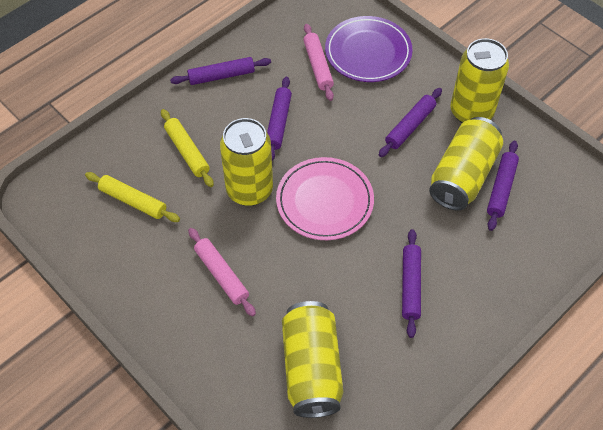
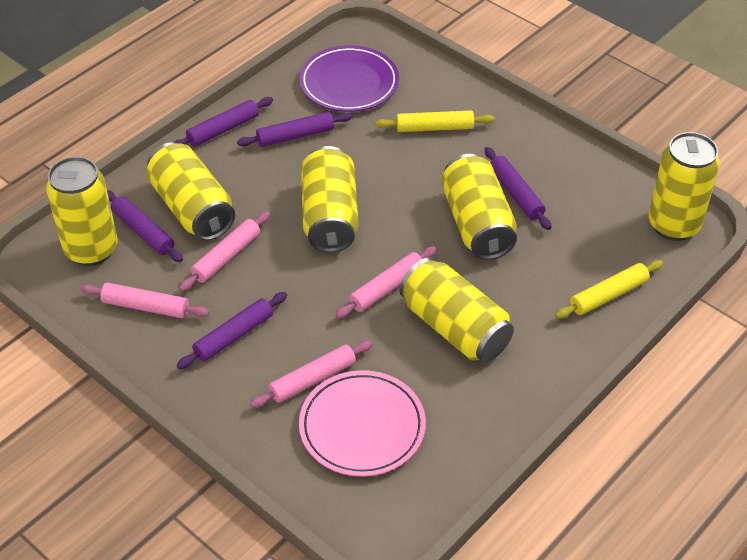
pink rolling pin: 2 -> 4
yellow can: 4 -> 6

